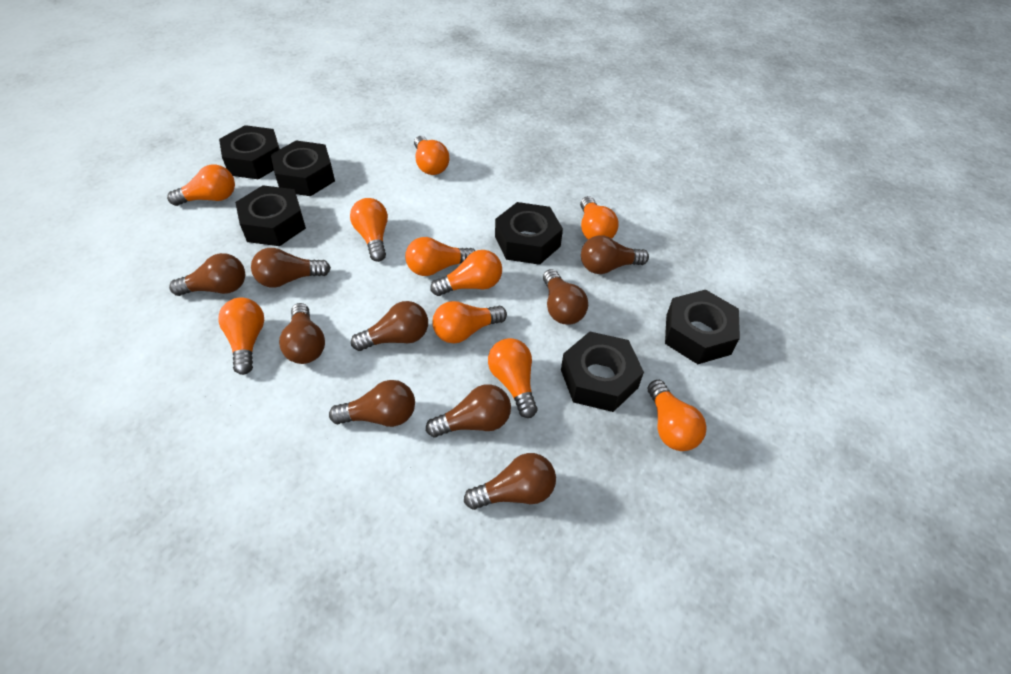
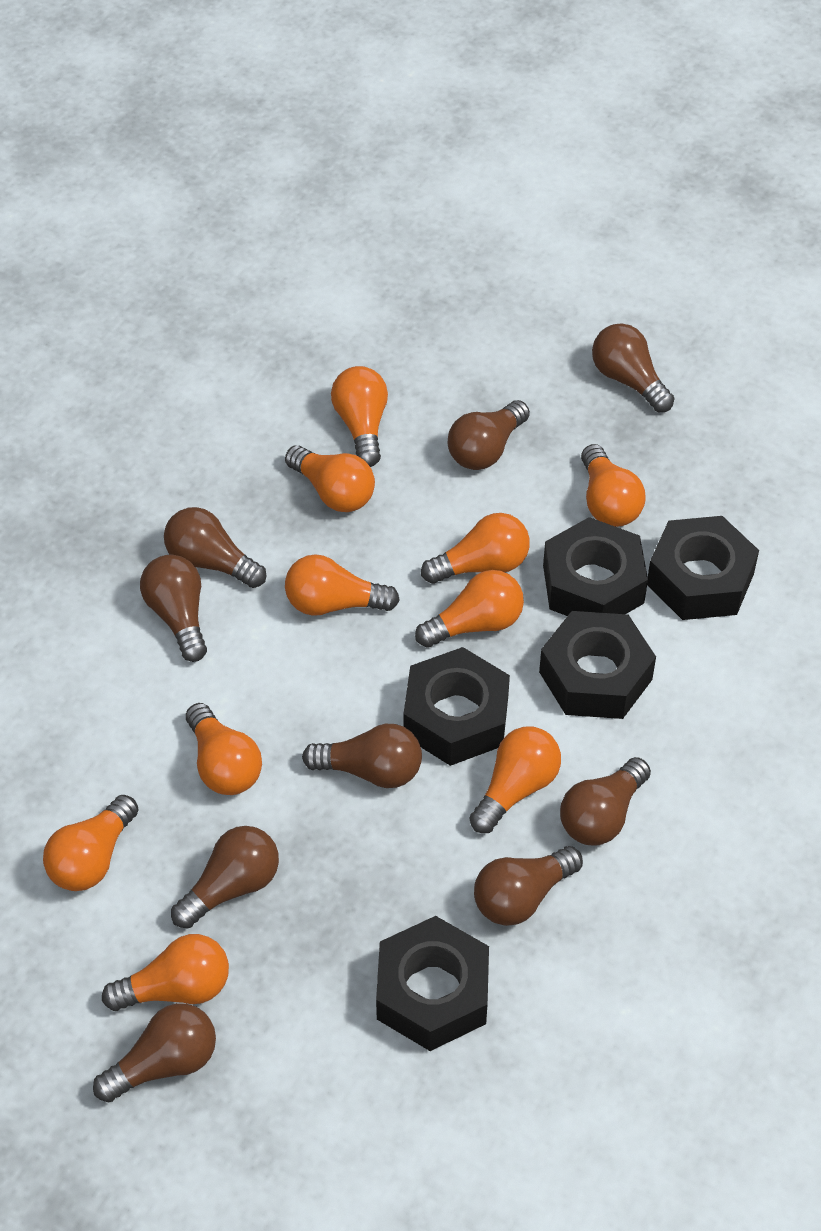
black nut: 6 -> 5

